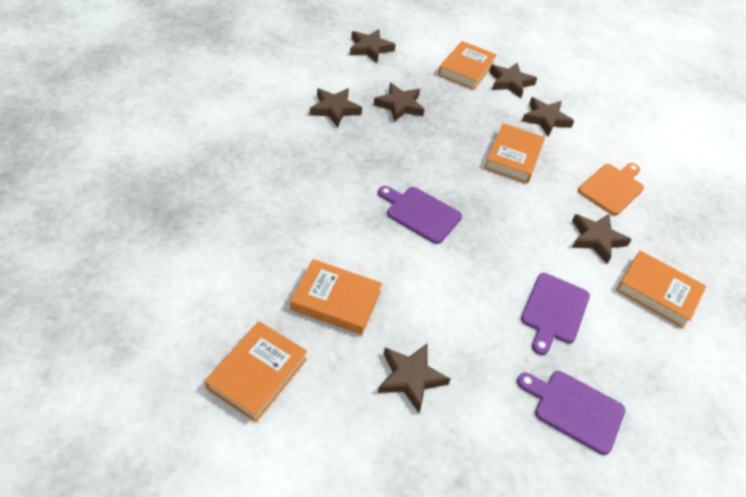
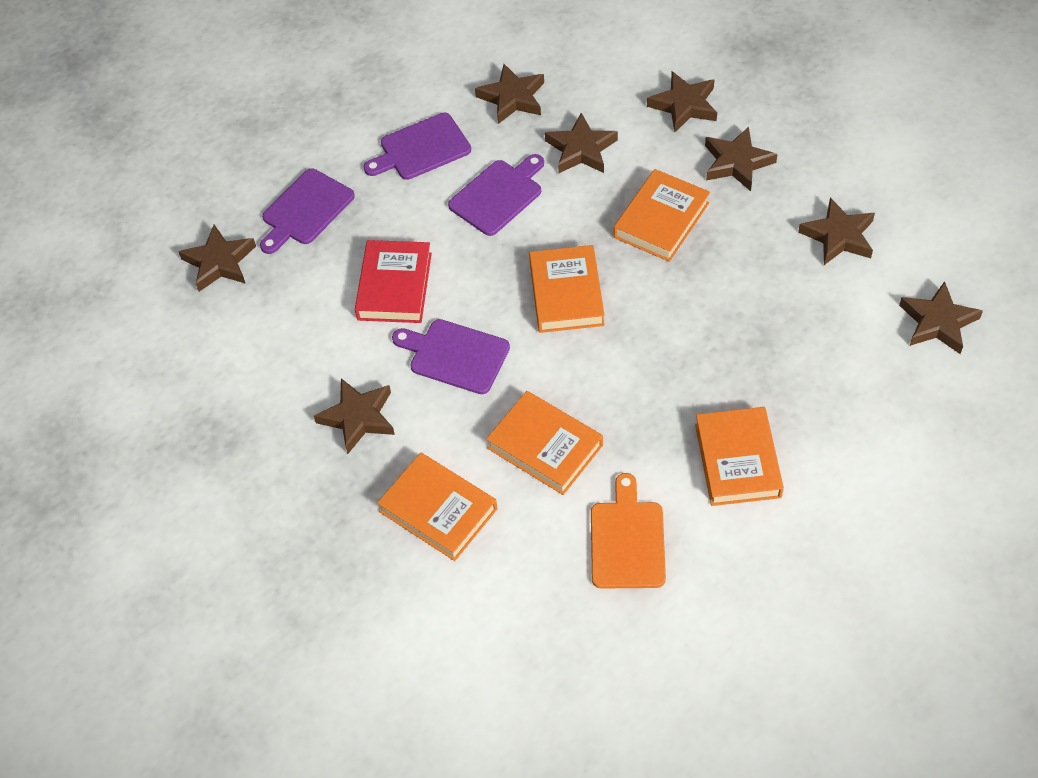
brown star: 7 -> 8
purple cutting board: 3 -> 4
red book: 0 -> 1

